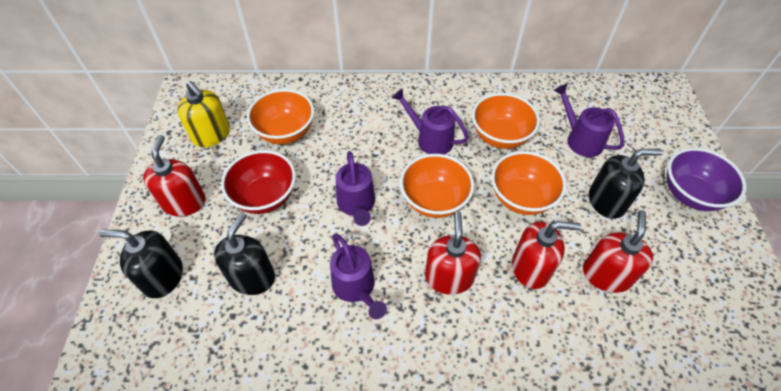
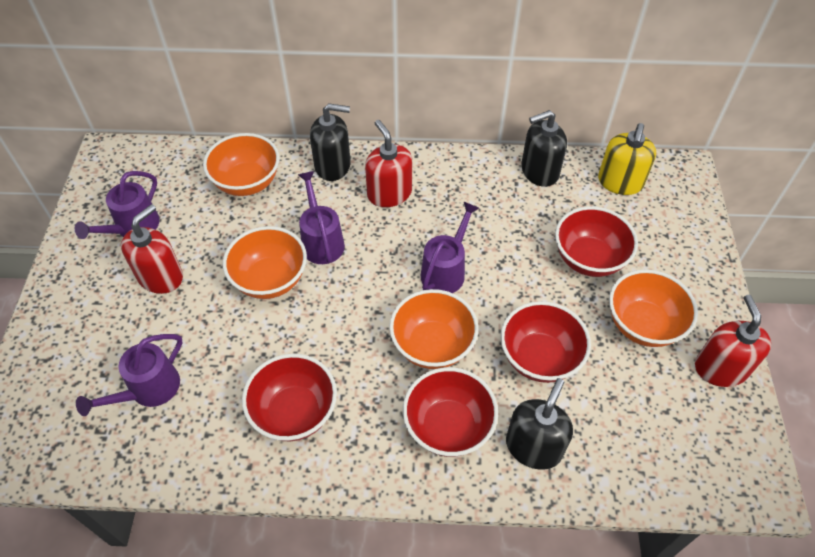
purple bowl: 1 -> 0
red bowl: 1 -> 4
red soap dispenser: 4 -> 3

